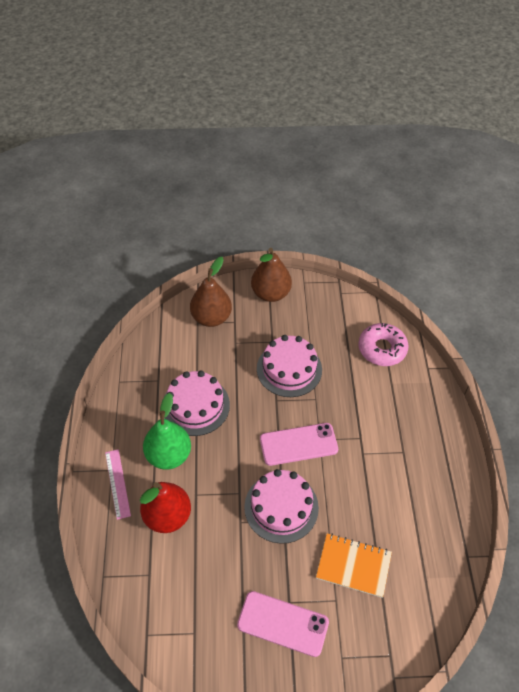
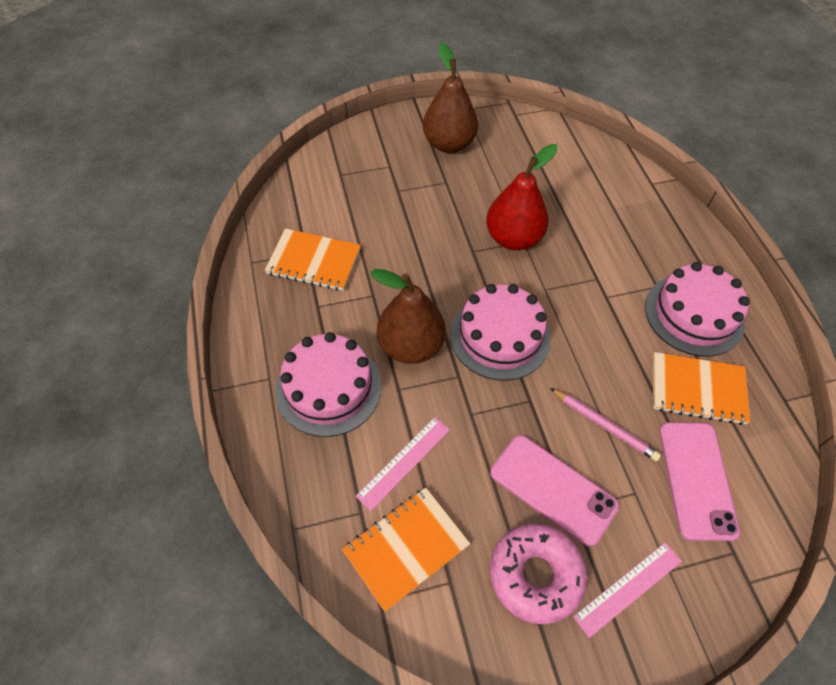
green pear: 1 -> 0
orange notebook: 1 -> 3
pink pencil: 0 -> 1
pink ruler: 1 -> 2

